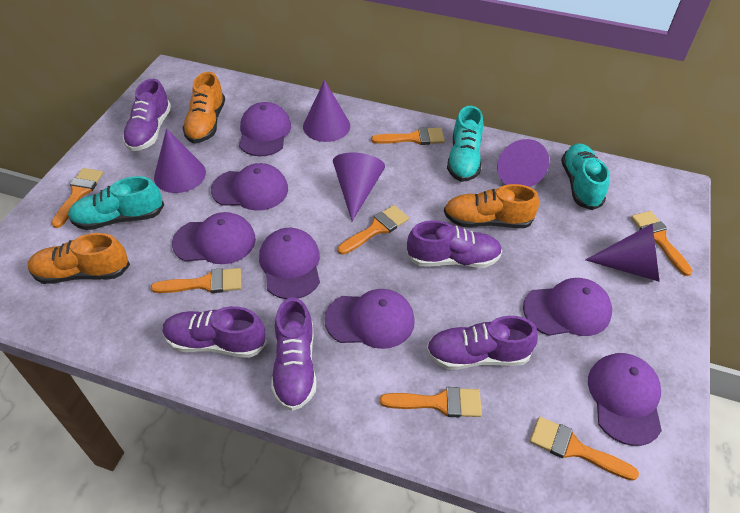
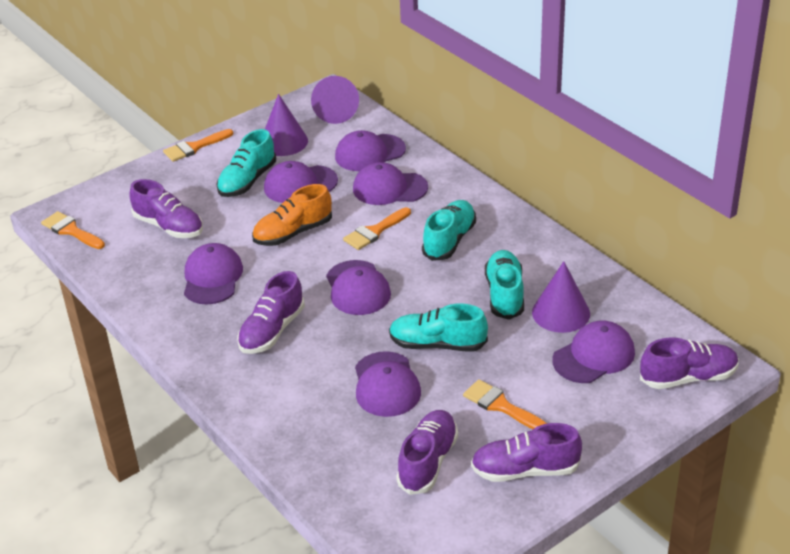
orange brush: 7 -> 4
orange shoe: 3 -> 1
purple cone: 5 -> 3
turquoise shoe: 3 -> 4

